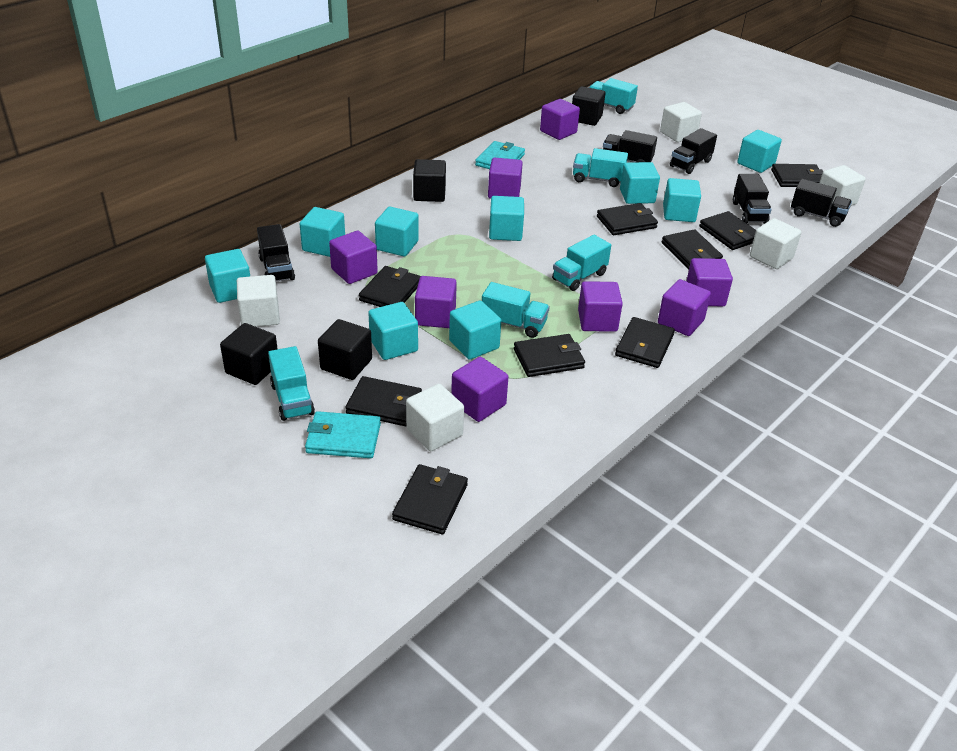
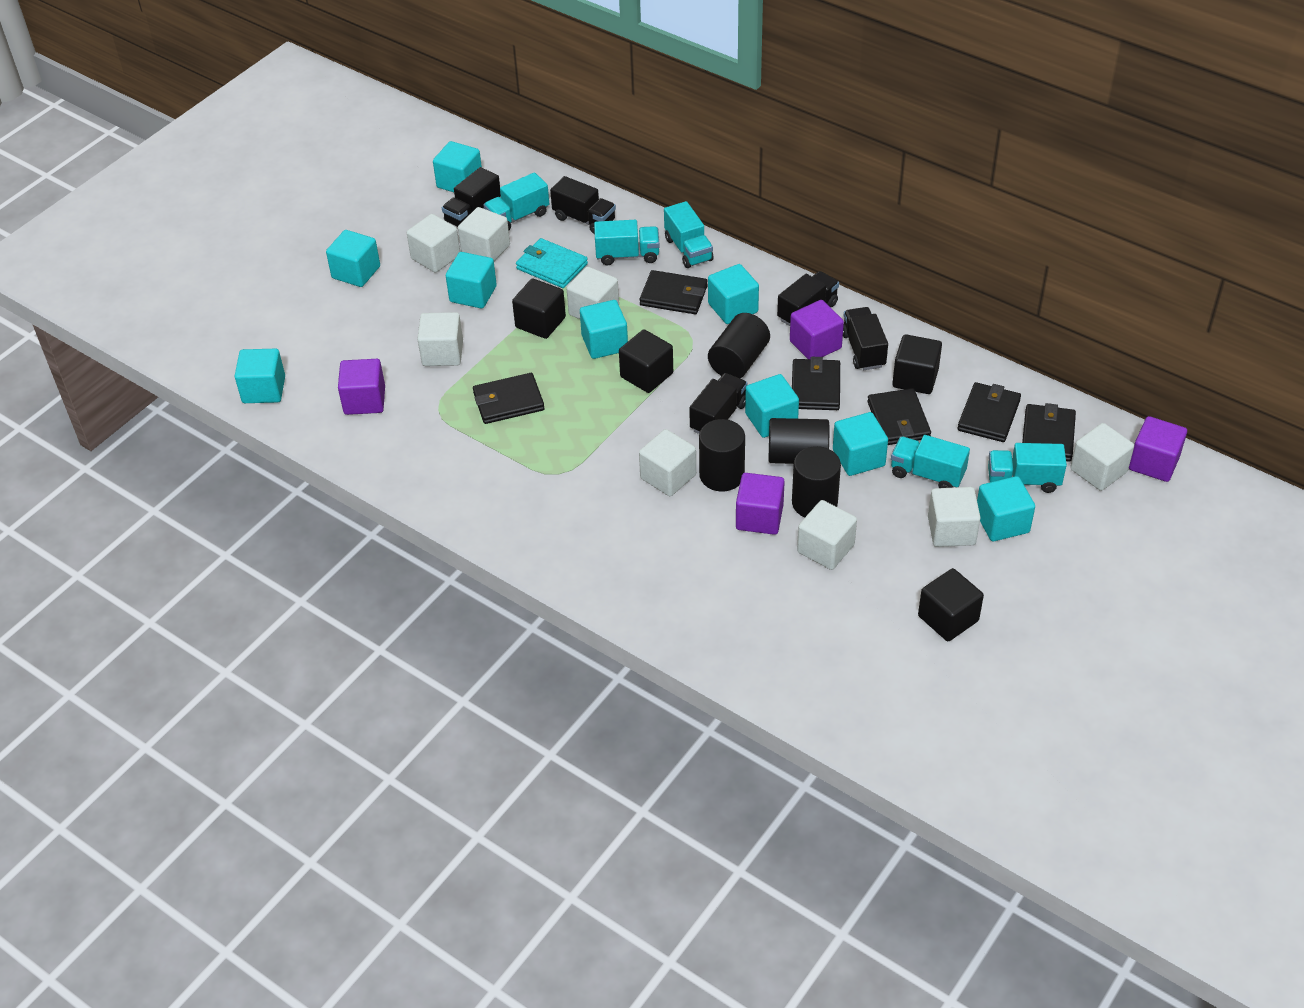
black cylinder: 0 -> 4
black wallet: 9 -> 6
purple cube: 8 -> 4
turquoise wallet: 2 -> 1
white cube: 5 -> 8

